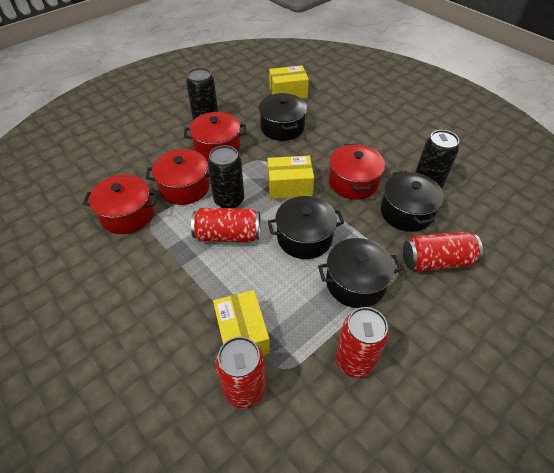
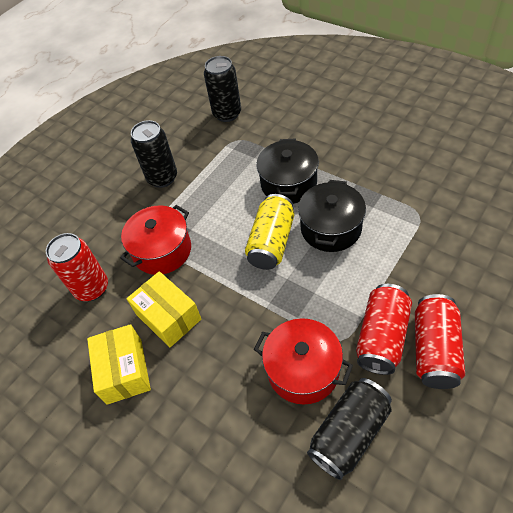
black pot: 4 -> 2
red can: 4 -> 3
red pot: 4 -> 2
yellow box: 3 -> 2
yellow can: 0 -> 1

